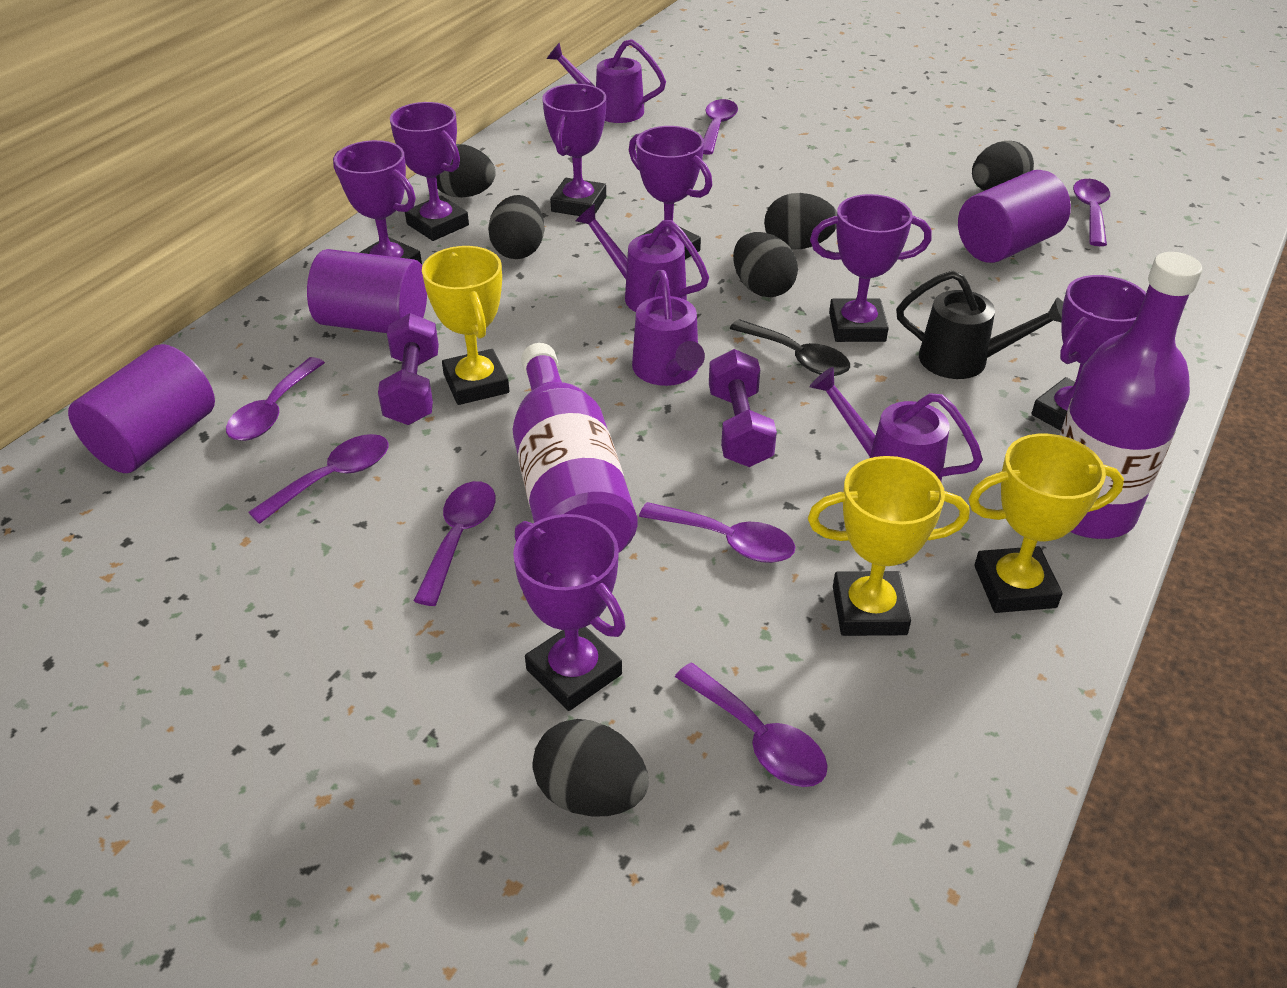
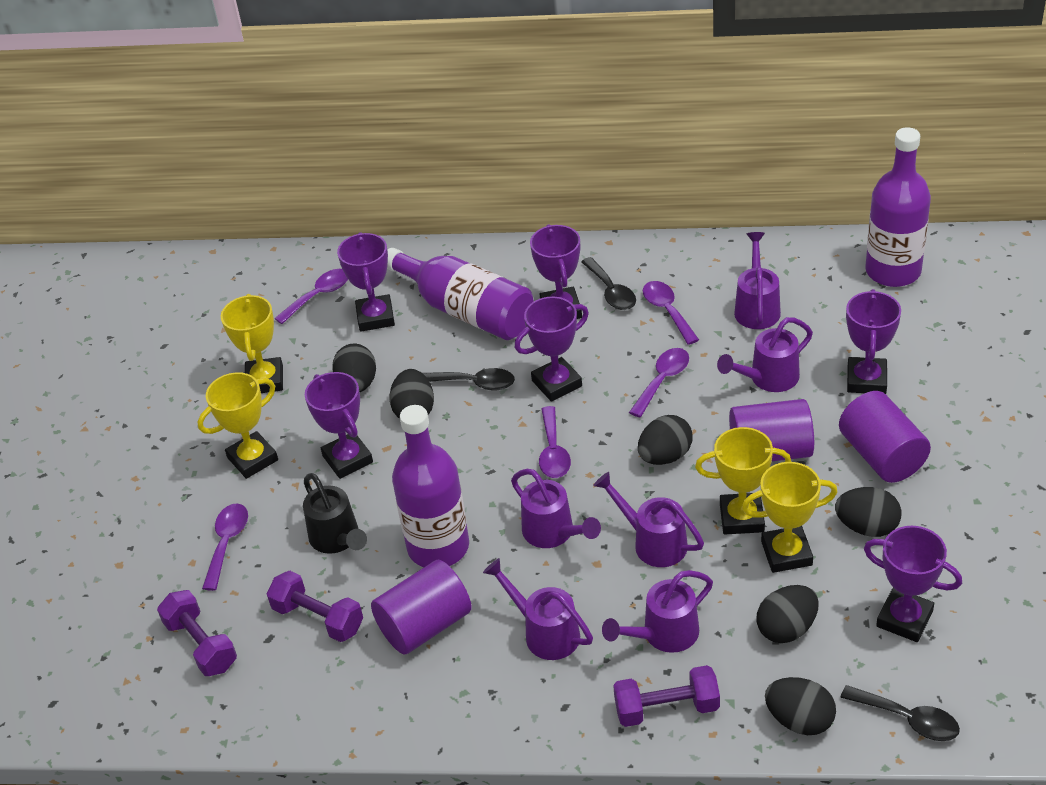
black spoon: 1 -> 3
purple bottle: 2 -> 3
purple dumbbell: 2 -> 3
purple spoon: 7 -> 5
purple trophy: 7 -> 6
purple watering can: 4 -> 6
yellow trophy: 3 -> 4

